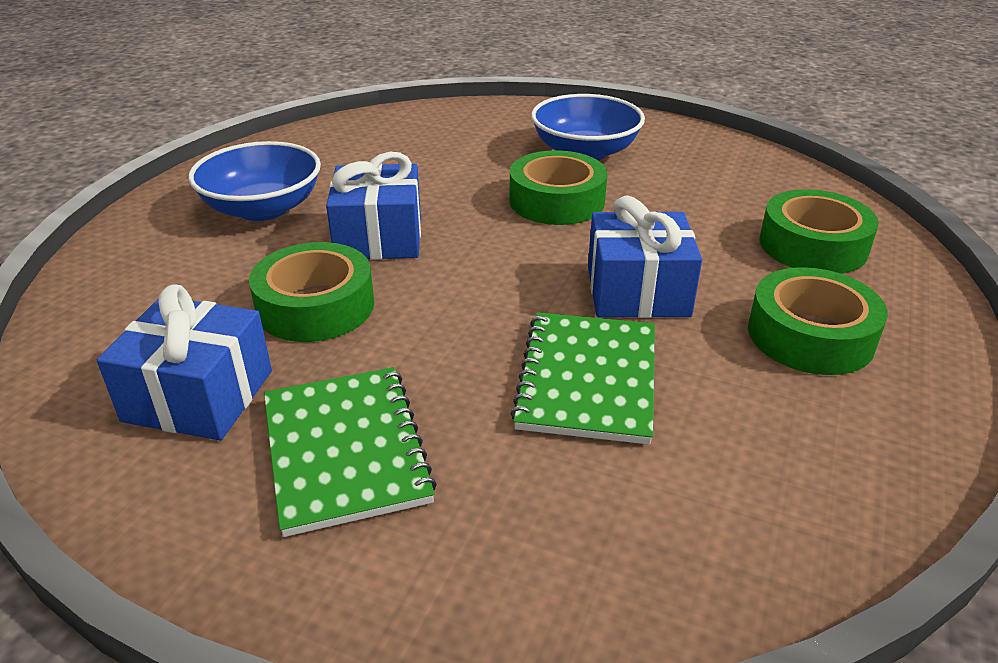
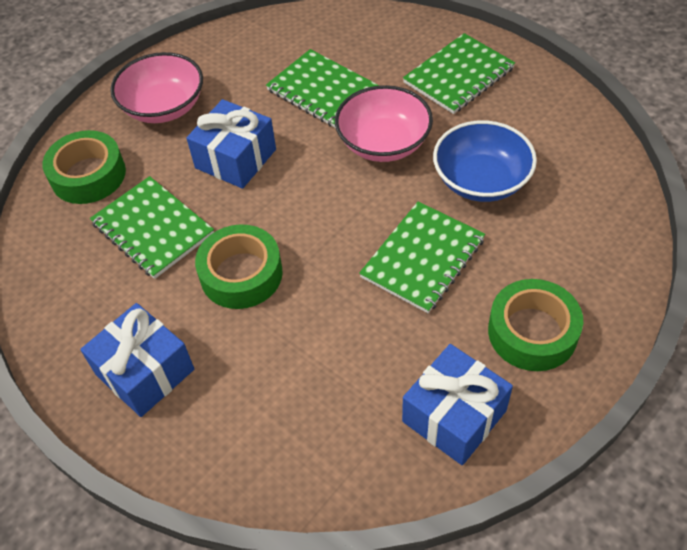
blue bowl: 2 -> 1
green notebook: 2 -> 4
green tape: 4 -> 3
pink bowl: 0 -> 2

